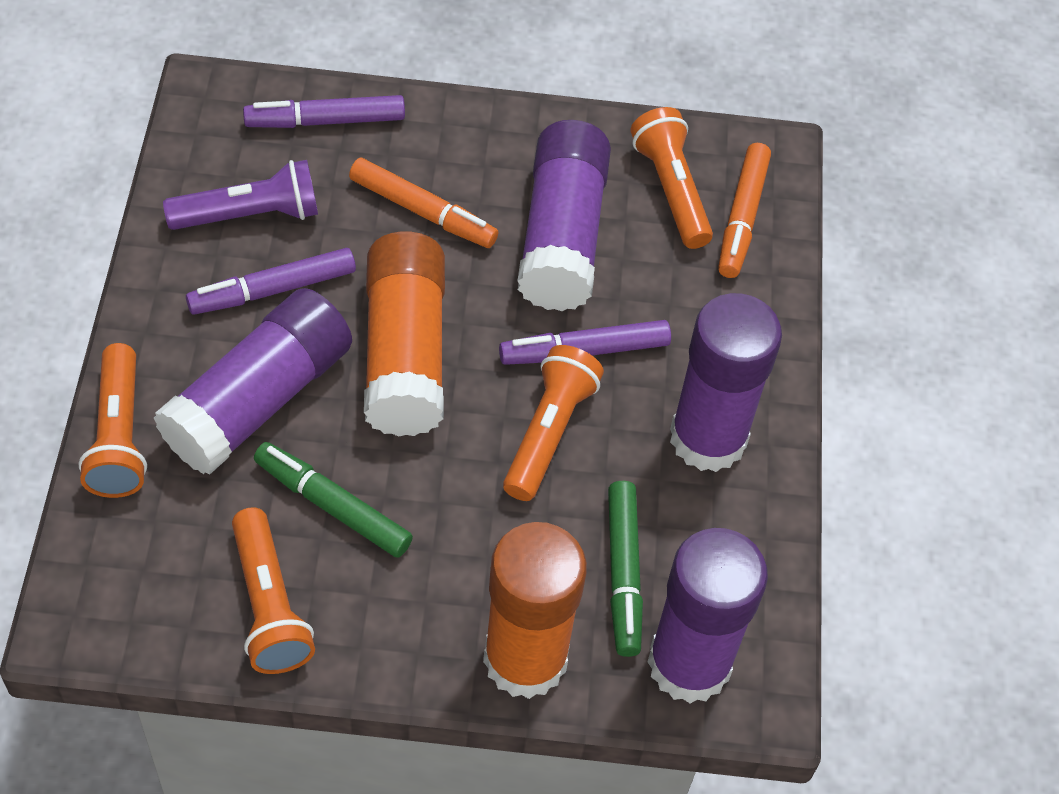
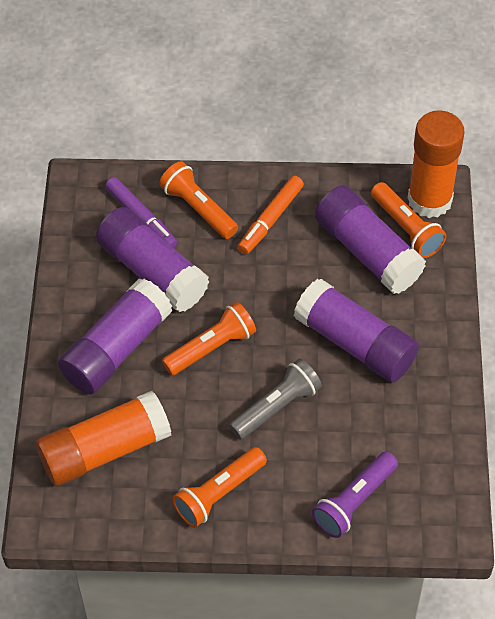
green marker: 2 -> 0
grey flashlight: 0 -> 1
orange marker: 2 -> 1
purple marker: 3 -> 1

